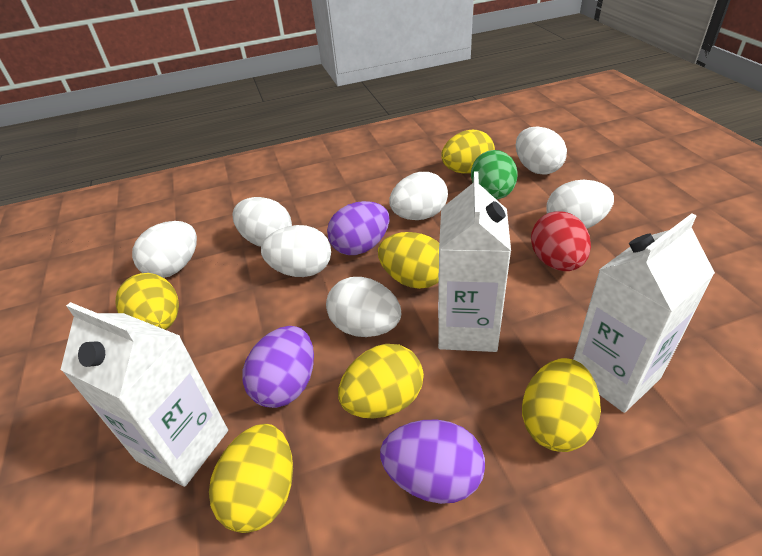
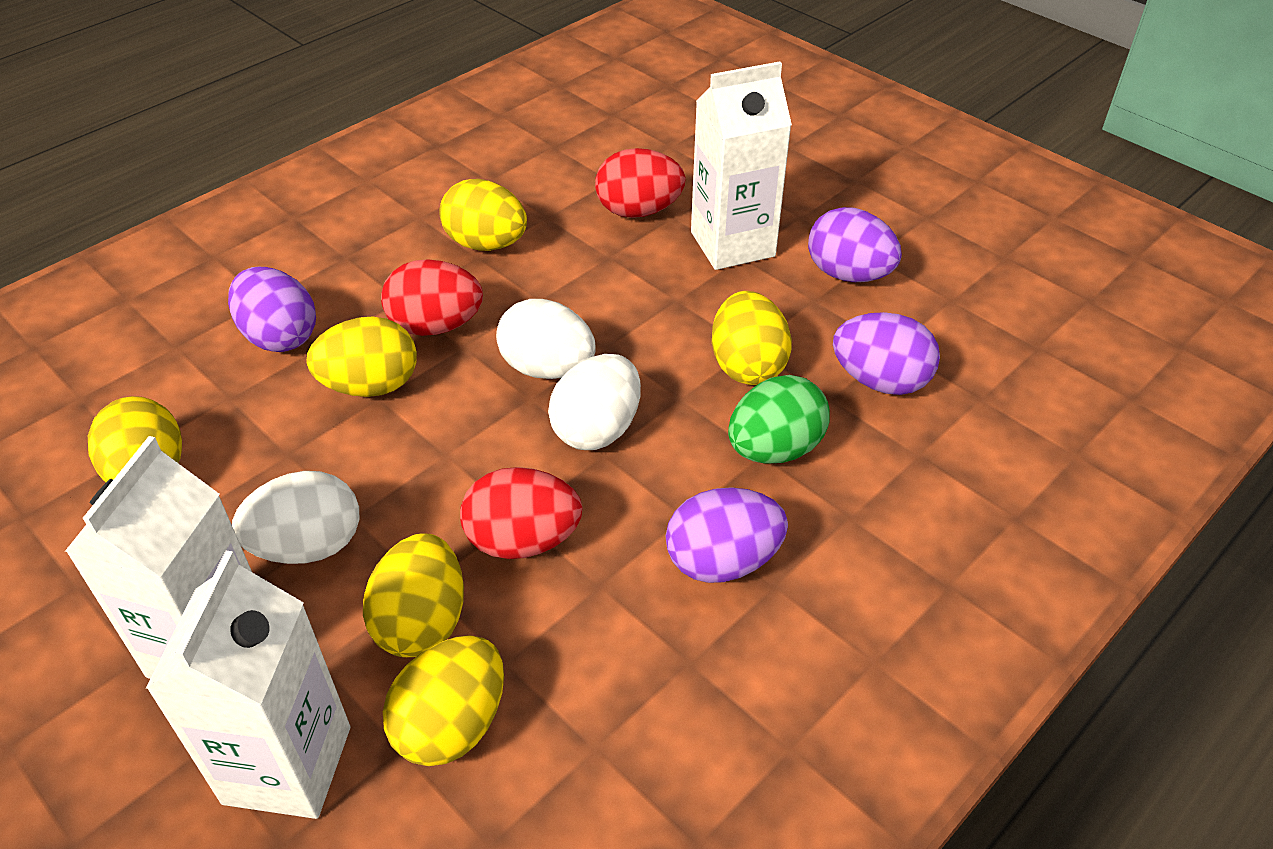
purple egg: 3 -> 4
red egg: 1 -> 3
white egg: 7 -> 3

